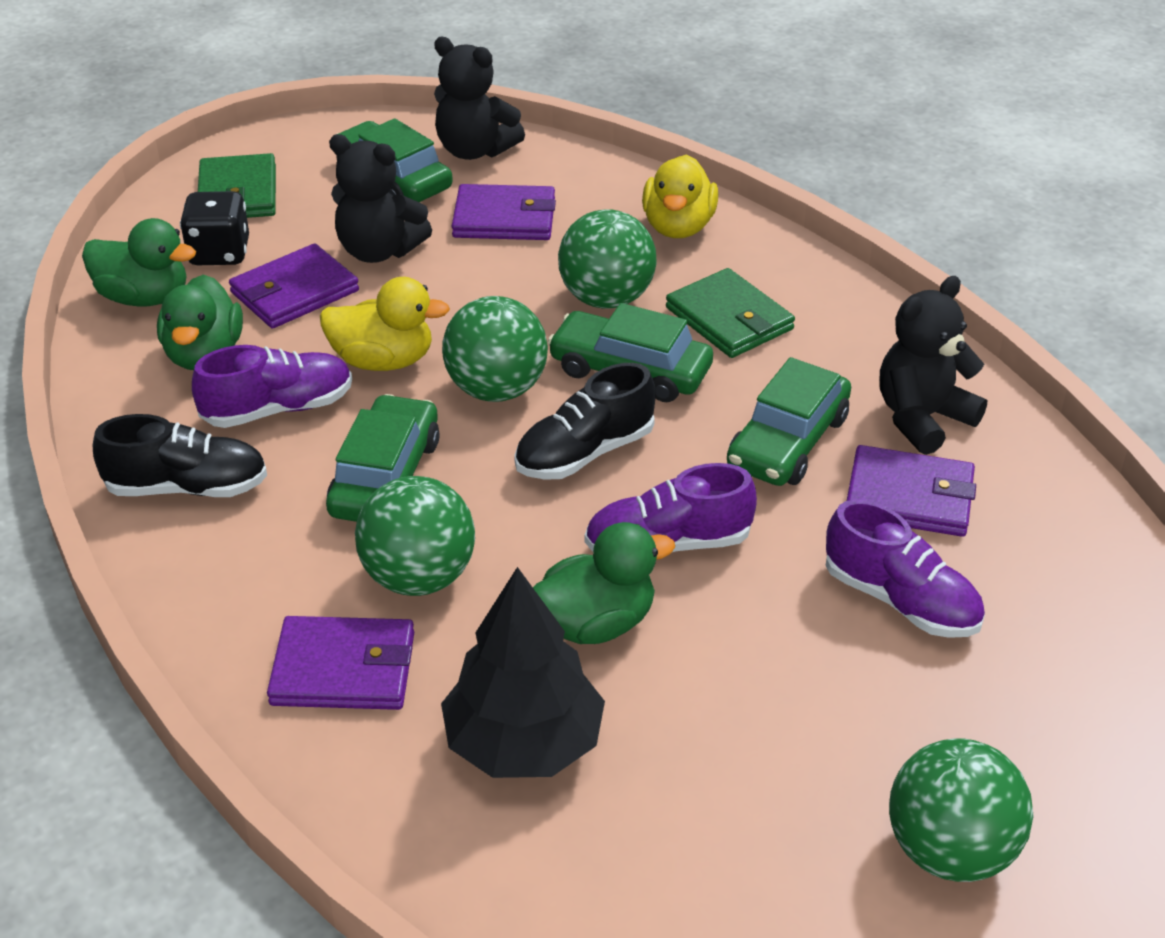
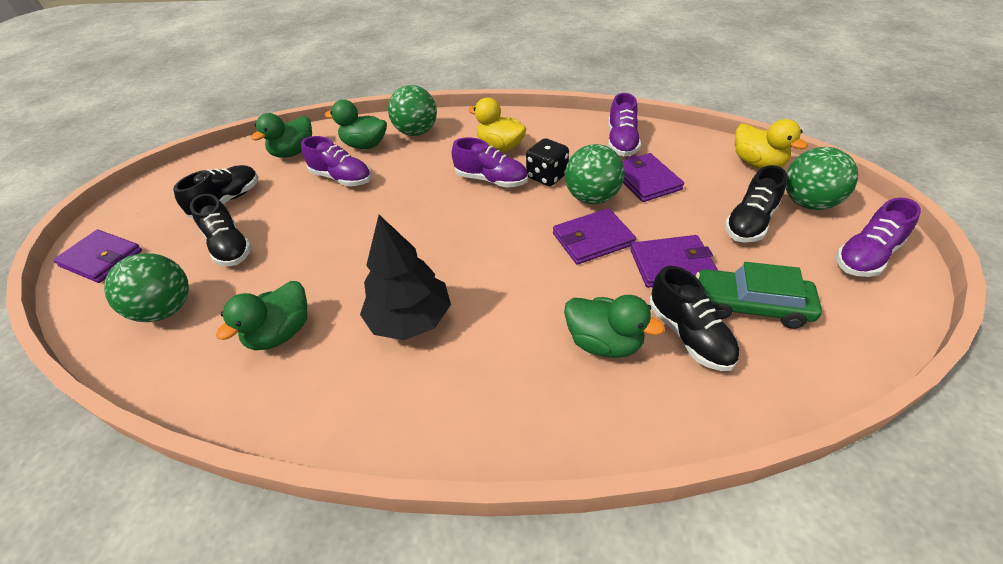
black shoe: 2 -> 4
black teddy bear: 3 -> 0
green car: 4 -> 1
green duck: 3 -> 4
green wallet: 2 -> 0
purple shoe: 3 -> 4

